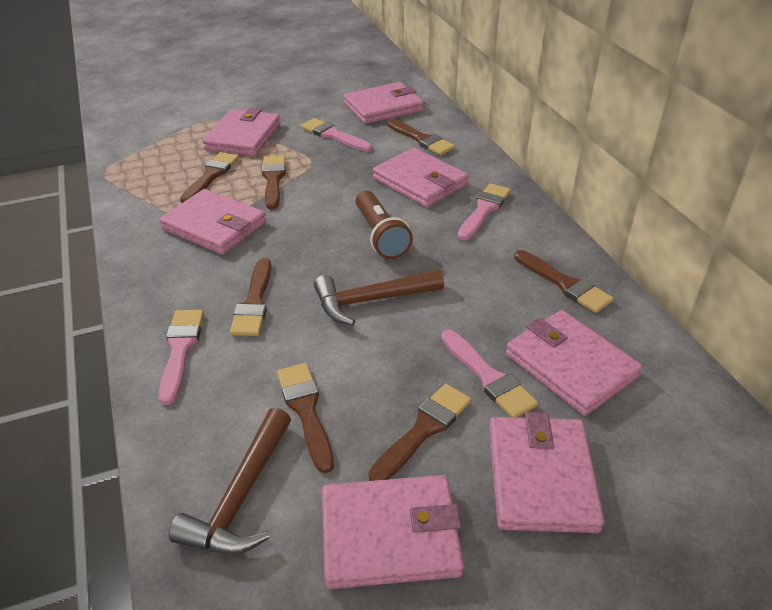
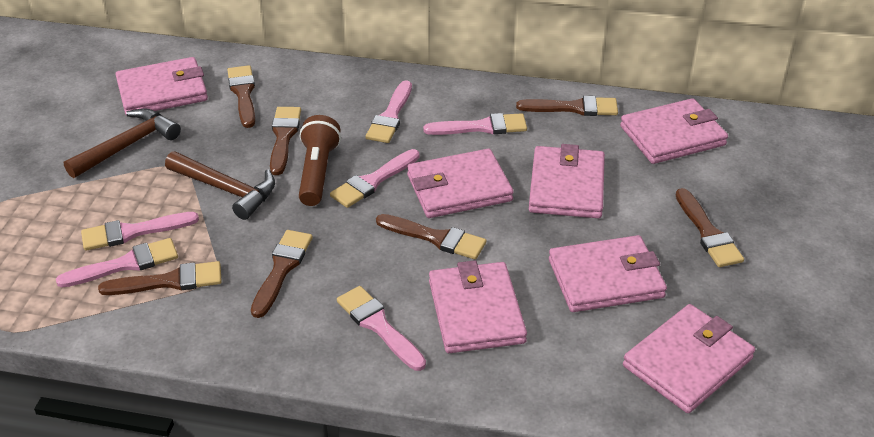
pink brush: 4 -> 6

